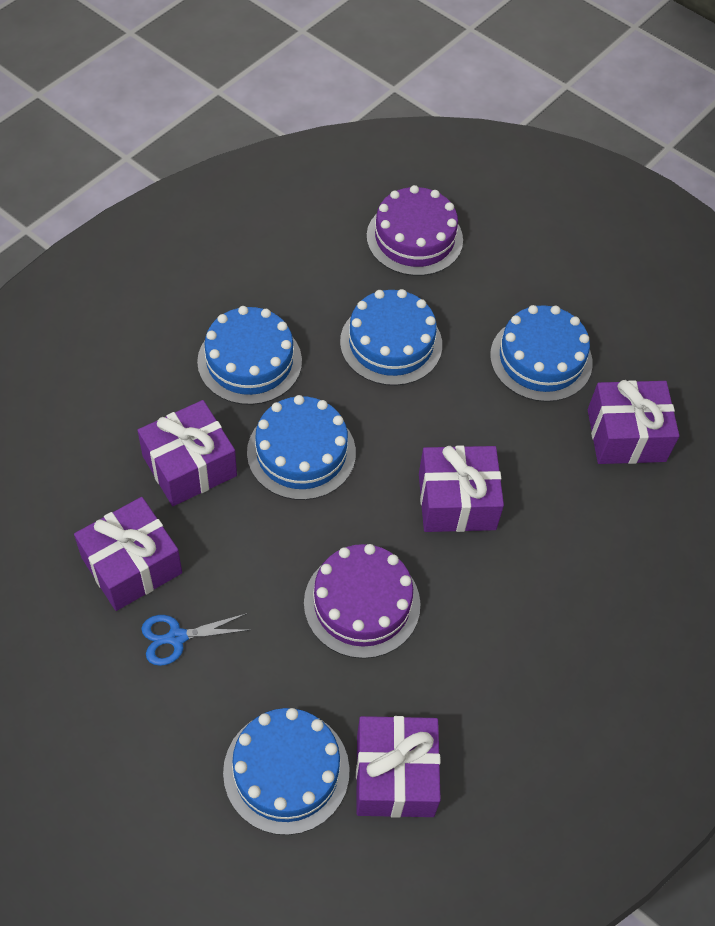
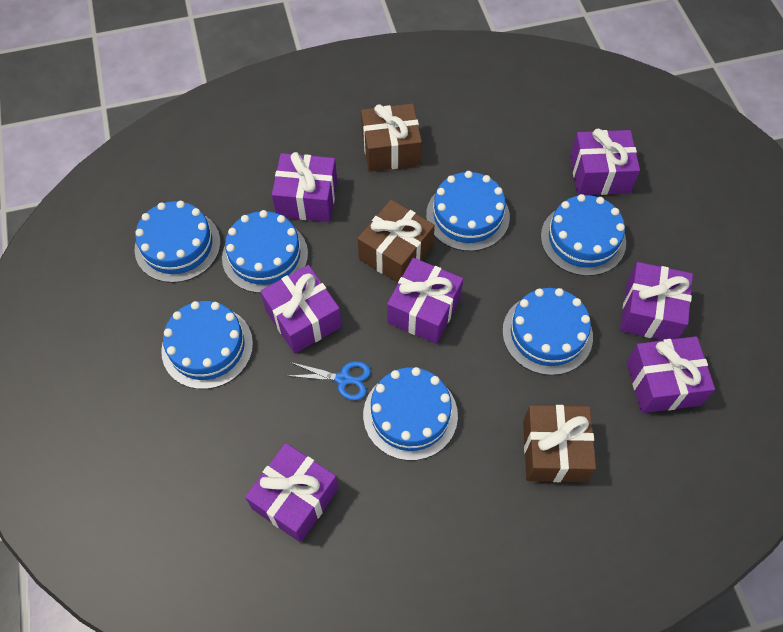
blue cake: 5 -> 7
brown gift: 0 -> 3
purple cake: 2 -> 0
purple gift: 5 -> 7

